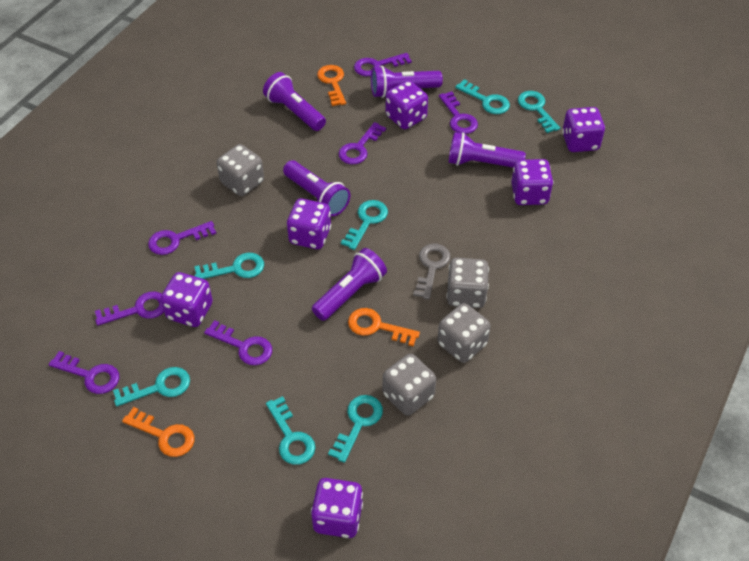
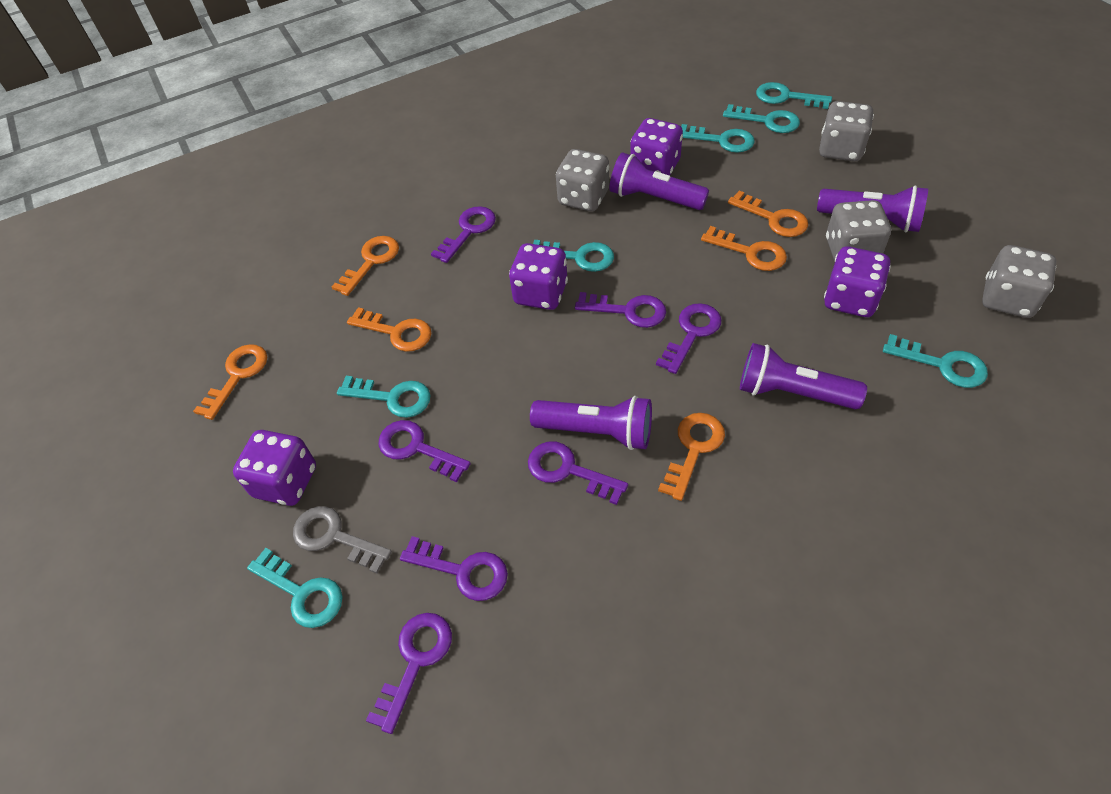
orange key: 3 -> 6
purple dice: 6 -> 4
purple flashlight: 5 -> 4

